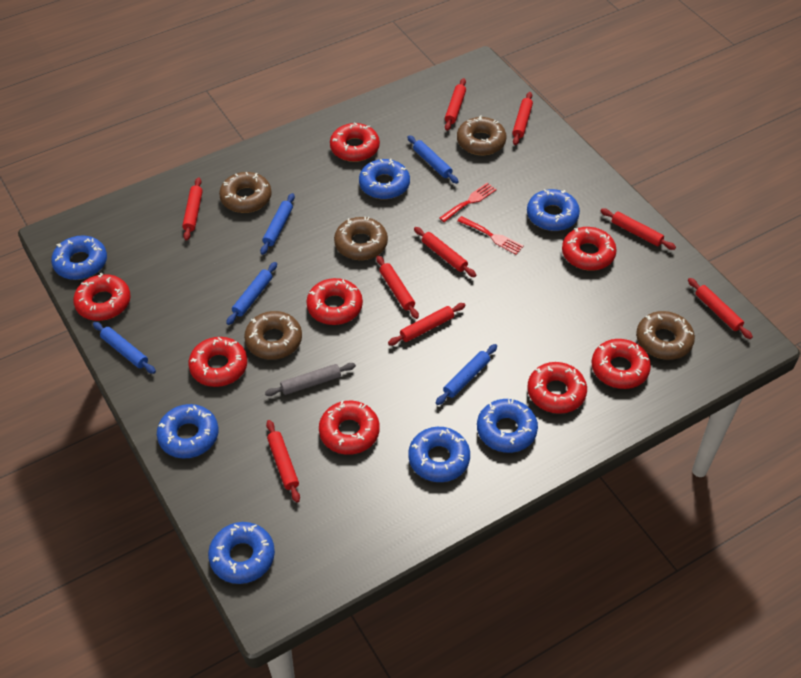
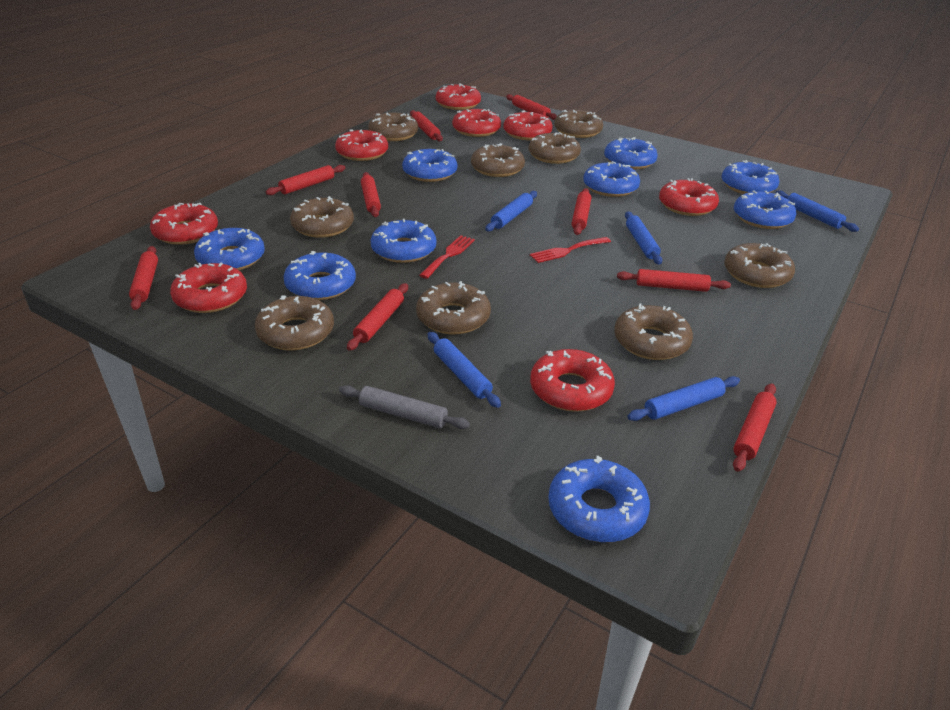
blue donut: 7 -> 9
brown donut: 5 -> 9

